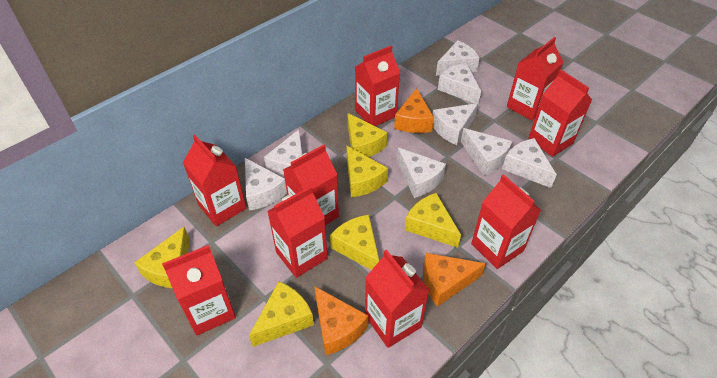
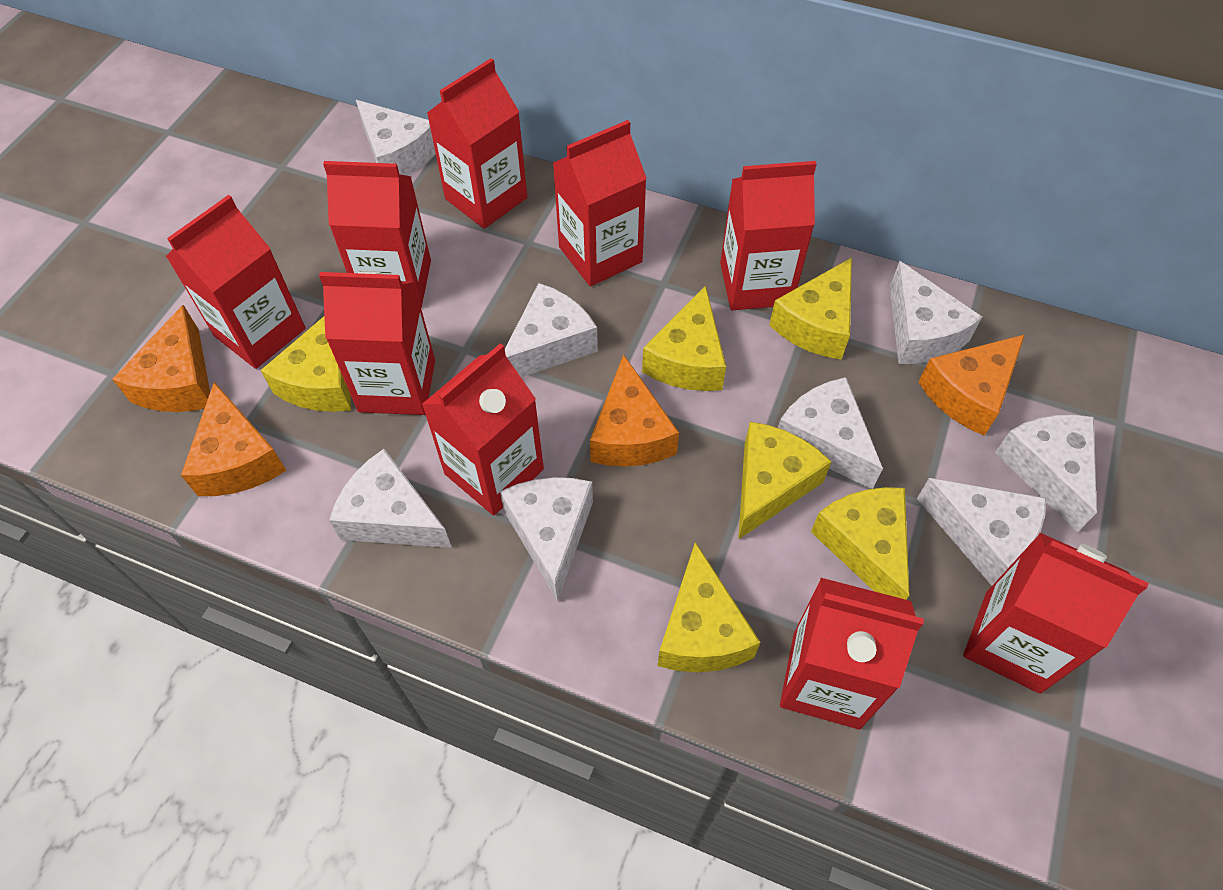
orange cheese: 3 -> 4

